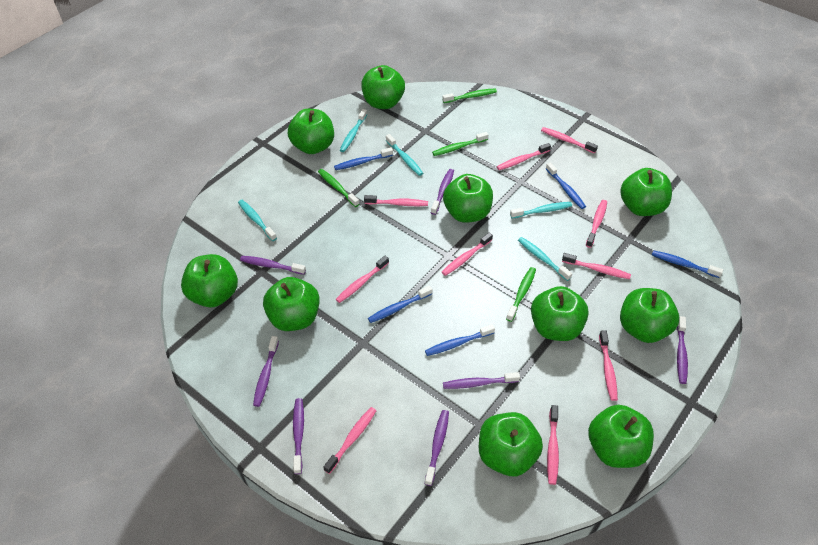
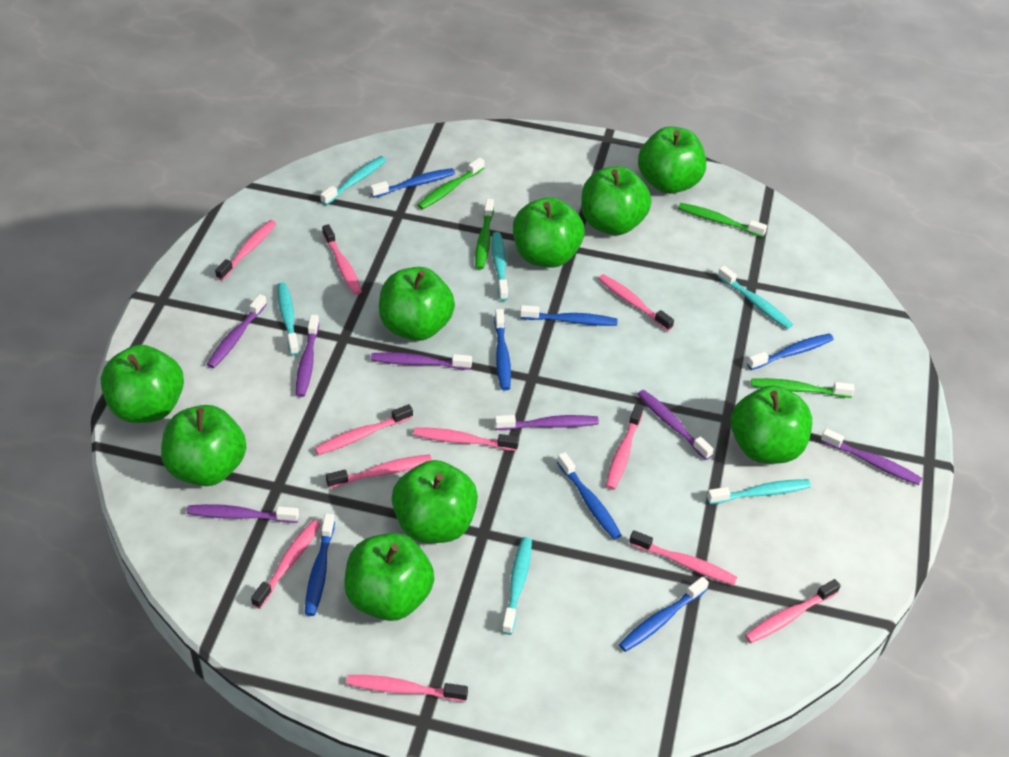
blue toothbrush: 5 -> 7
green apple: 10 -> 9
pink toothbrush: 10 -> 11
turquoise toothbrush: 5 -> 6

